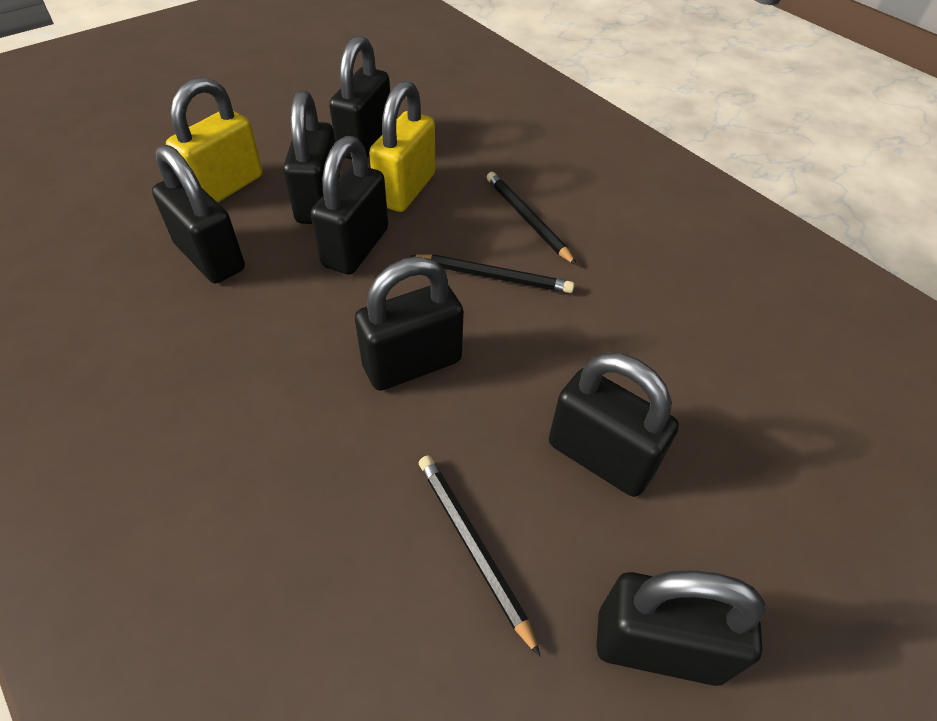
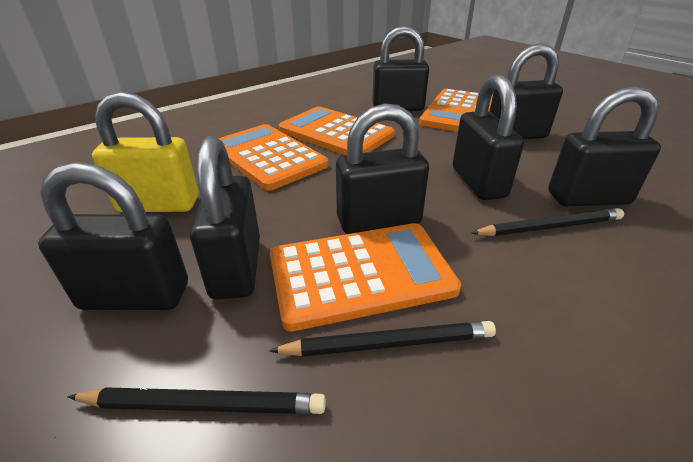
orange calculator: 0 -> 4
yellow padlock: 2 -> 1

